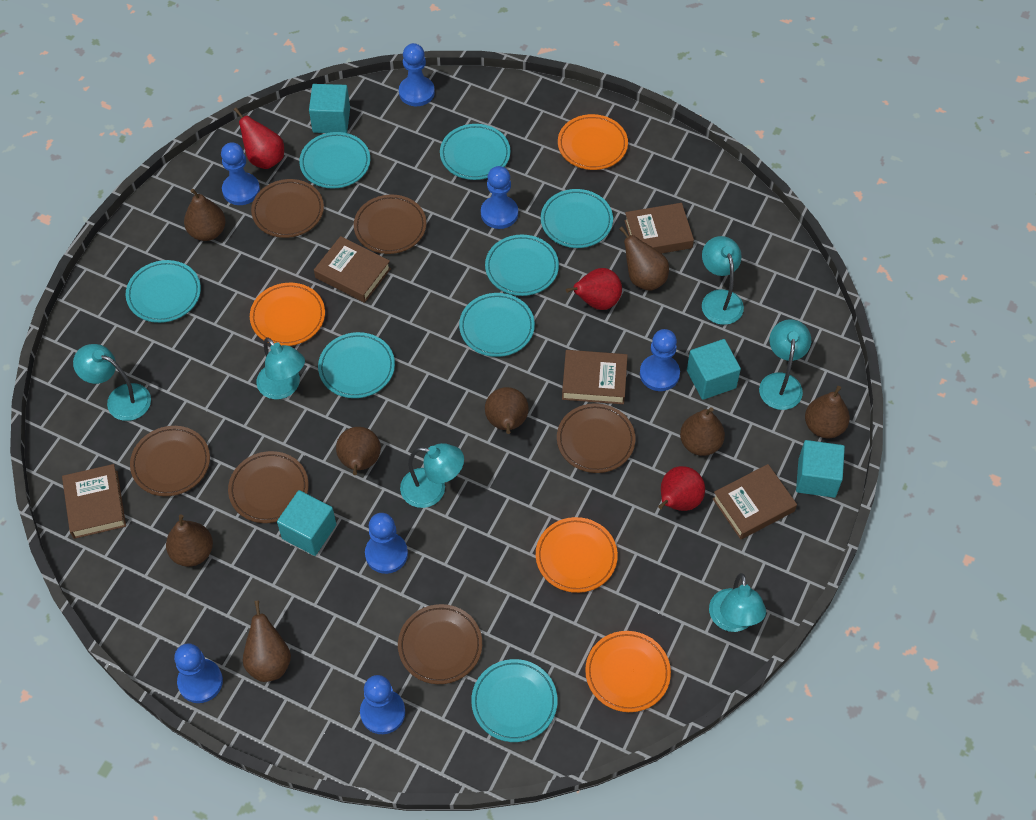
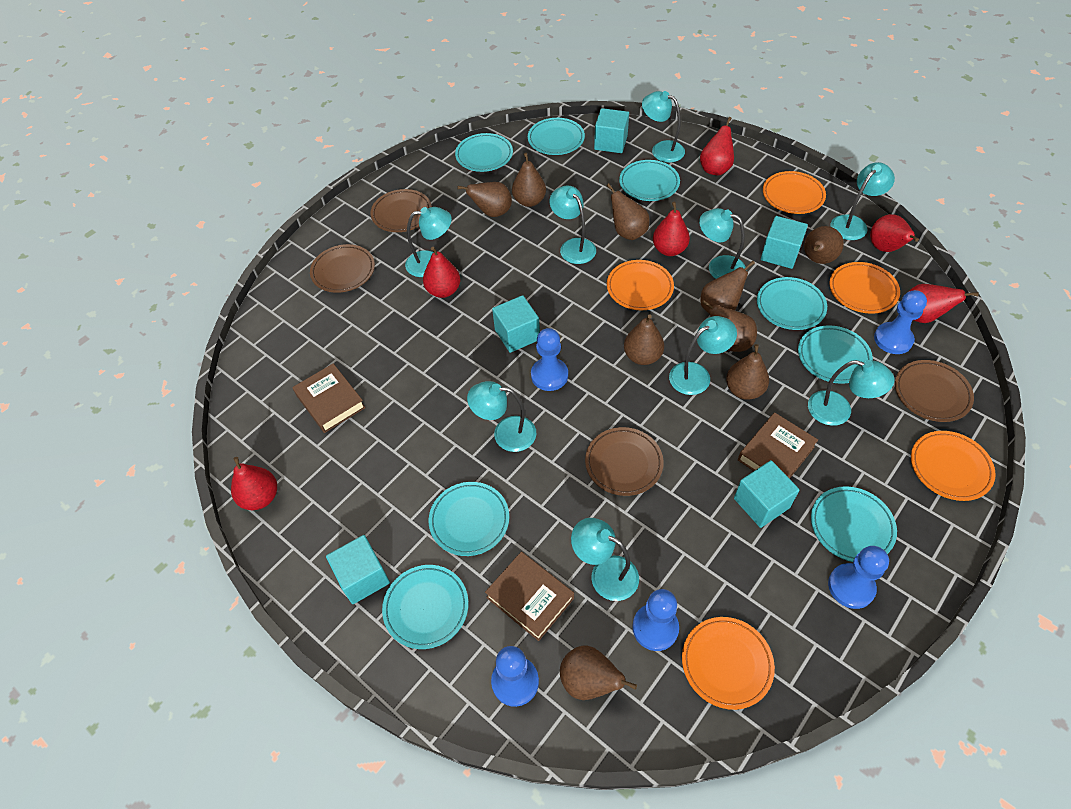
blue pawn: 7 -> 5
brown book: 5 -> 3
brown pear: 8 -> 9
brown plate: 6 -> 4
orange plate: 4 -> 5
red pear: 3 -> 6
turquoise cube: 4 -> 5
turquoise lamp: 6 -> 9

